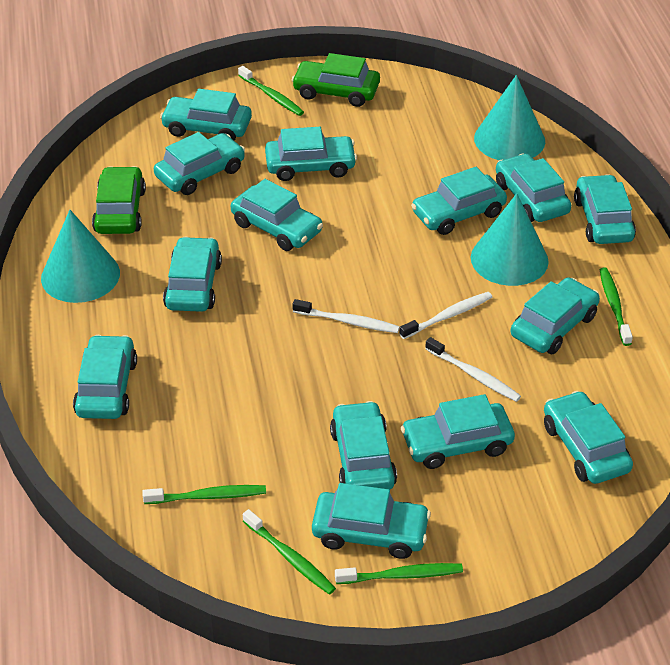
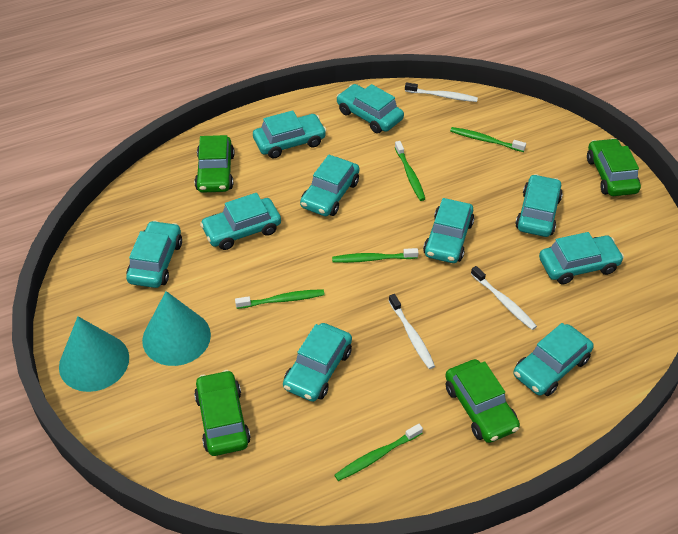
green car: 2 -> 4
turquoise car: 14 -> 10
turquoise cone: 3 -> 2

